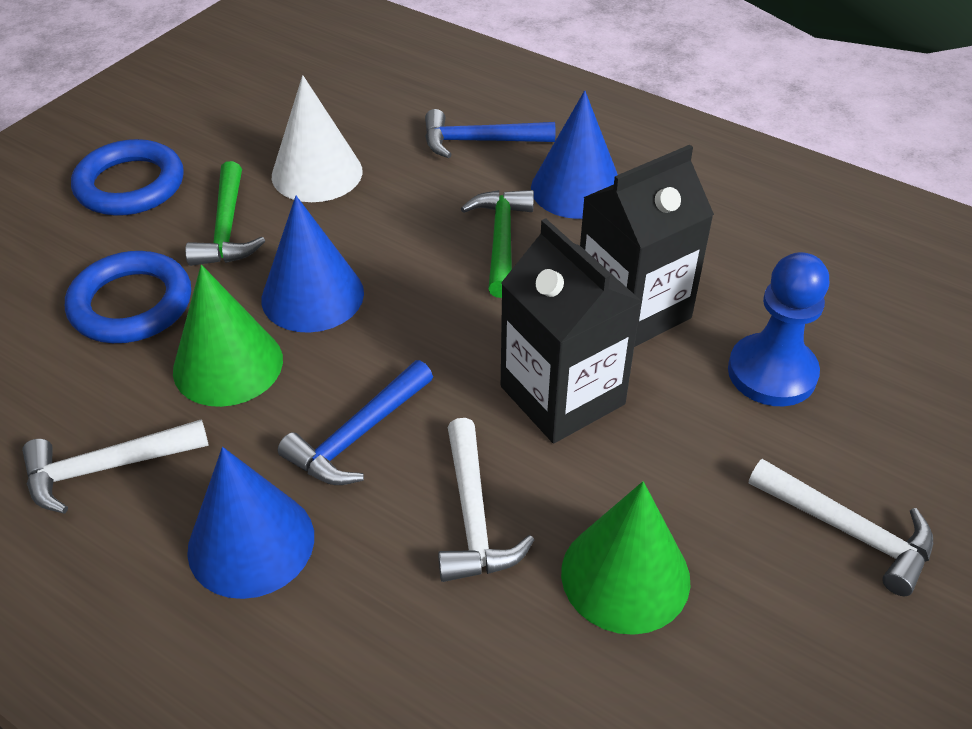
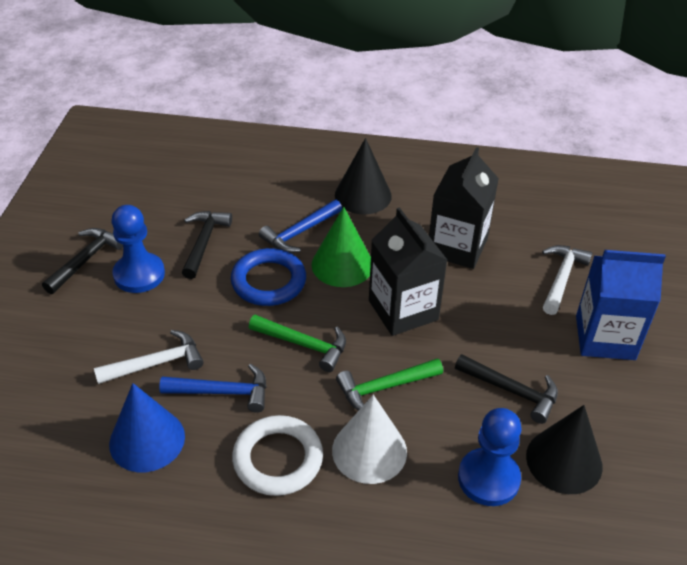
black cone: 0 -> 2
black hammer: 0 -> 3
blue carton: 0 -> 1
blue cone: 3 -> 1
blue pawn: 1 -> 2
blue ring: 2 -> 1
green cone: 2 -> 1
white hammer: 3 -> 2
white ring: 0 -> 1

